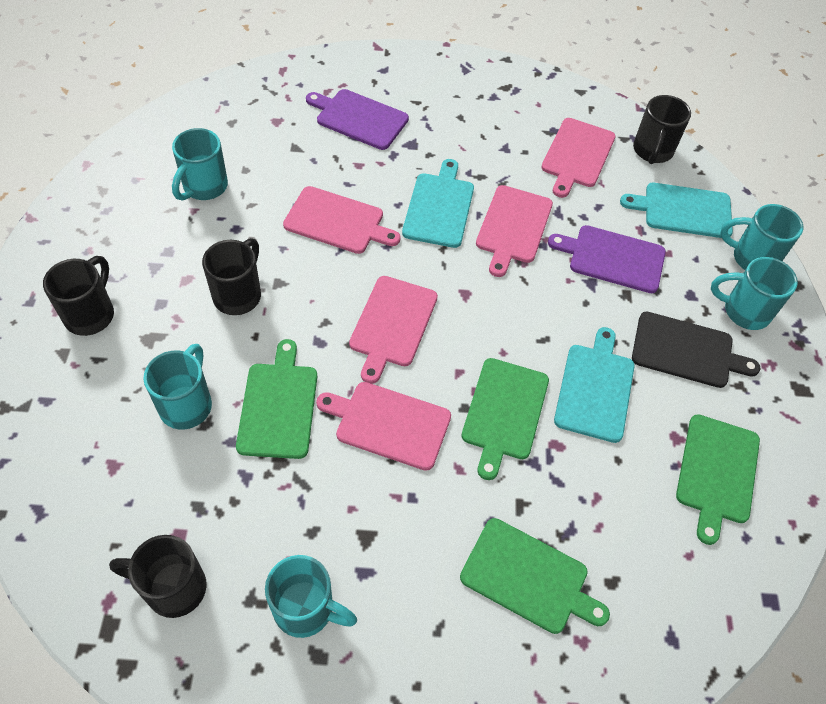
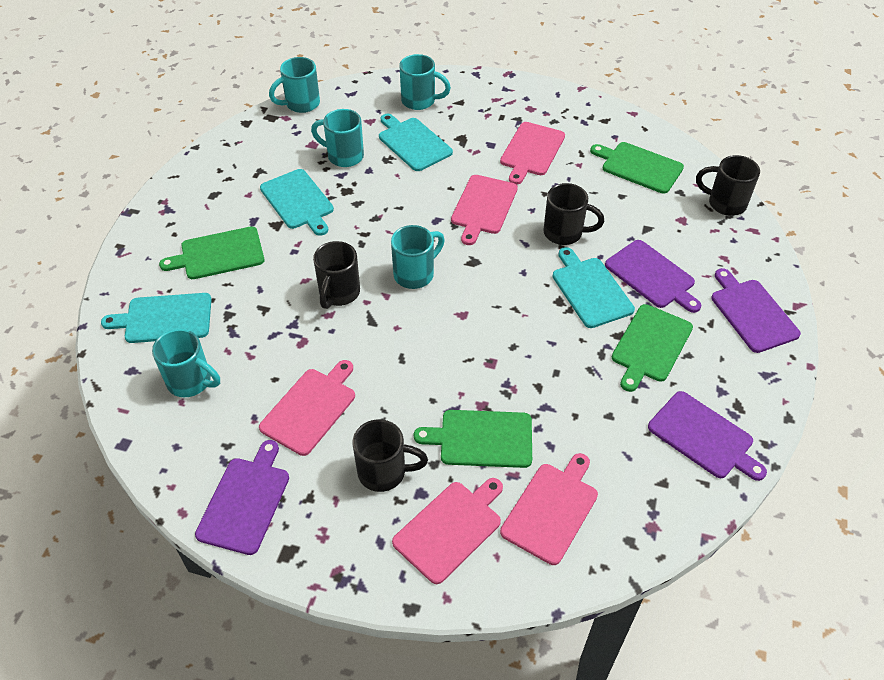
black cutting board: 1 -> 0
purple cutting board: 2 -> 4
turquoise cutting board: 3 -> 4

